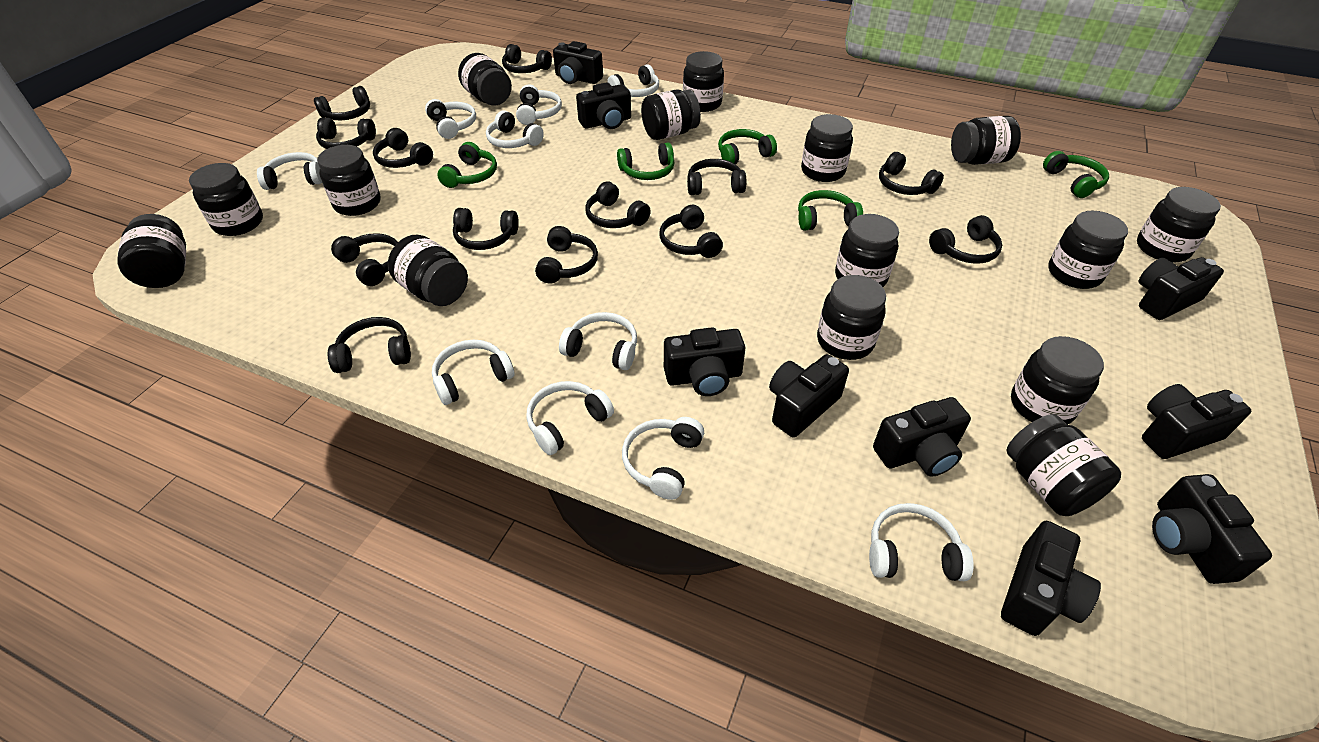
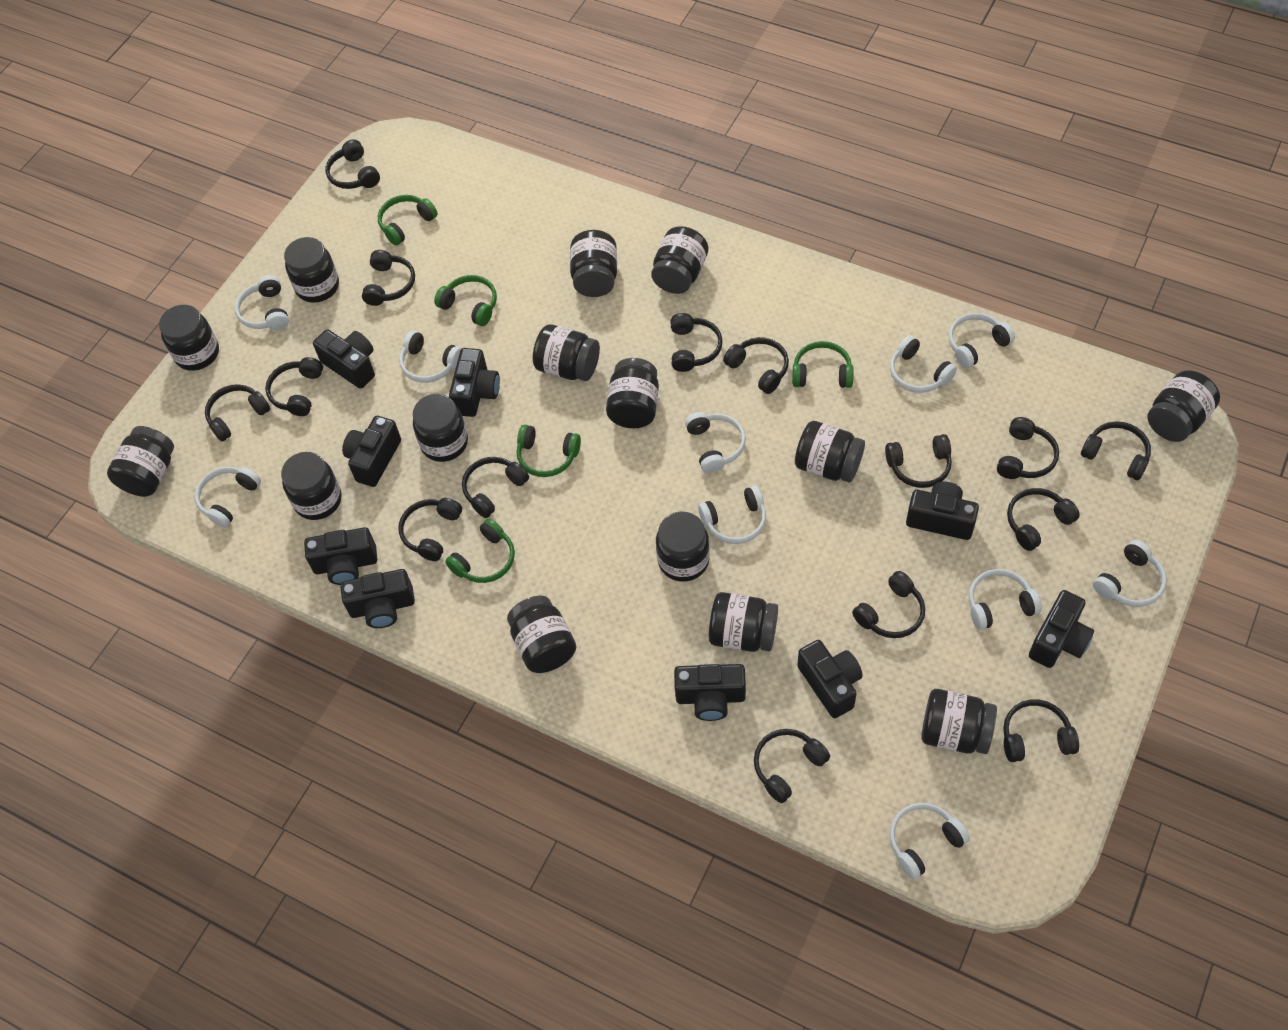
black headphones: 13 -> 15

